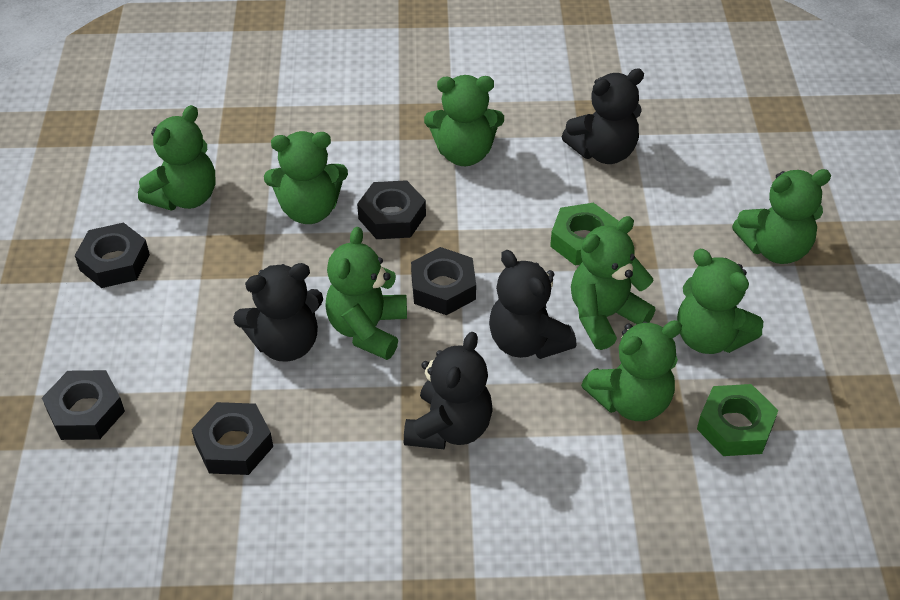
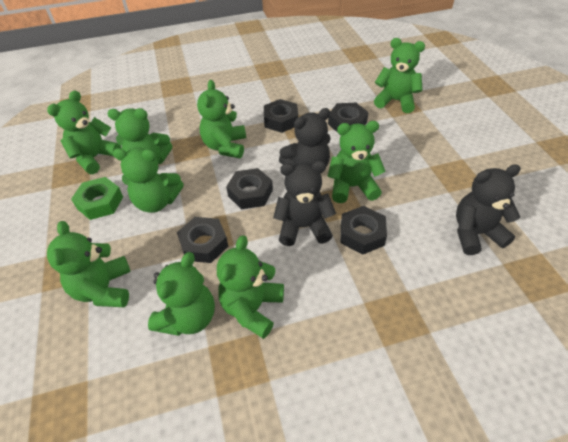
black teddy bear: 4 -> 3
green nut: 2 -> 1
green teddy bear: 8 -> 9

